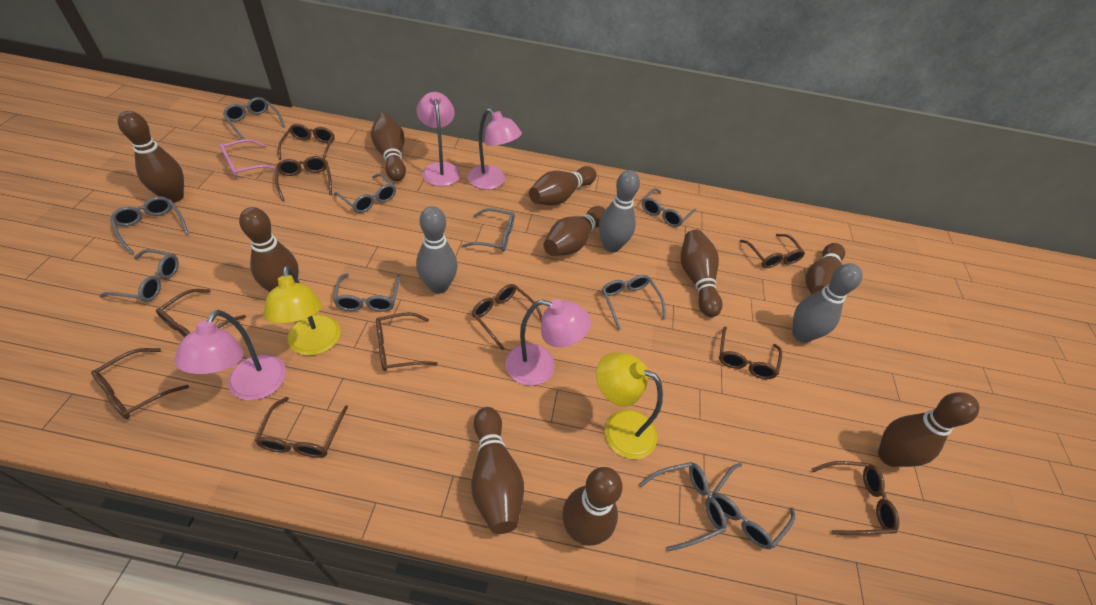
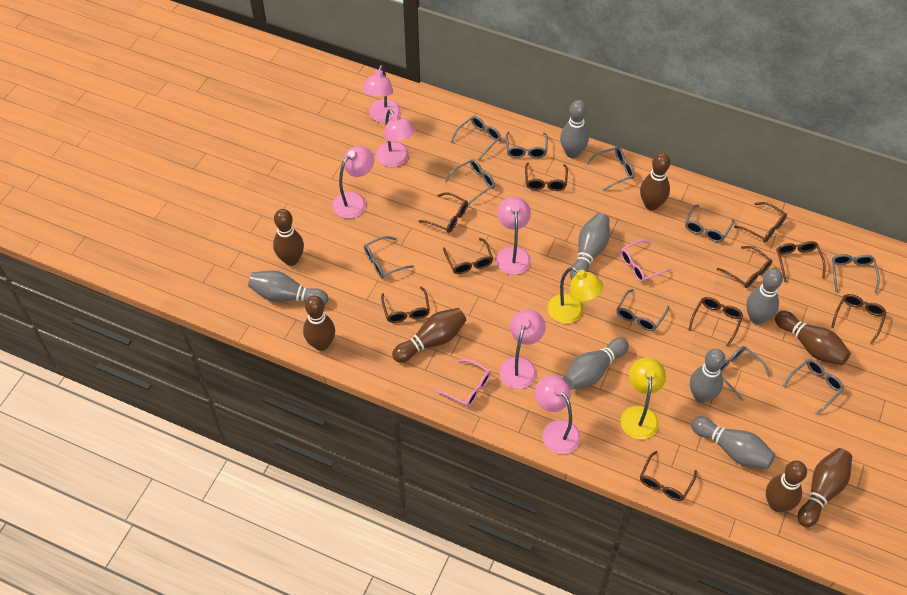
brown bowling pin: 10 -> 7
grey bowling pin: 3 -> 7
pink glasses: 1 -> 2
pink lamp: 4 -> 6

